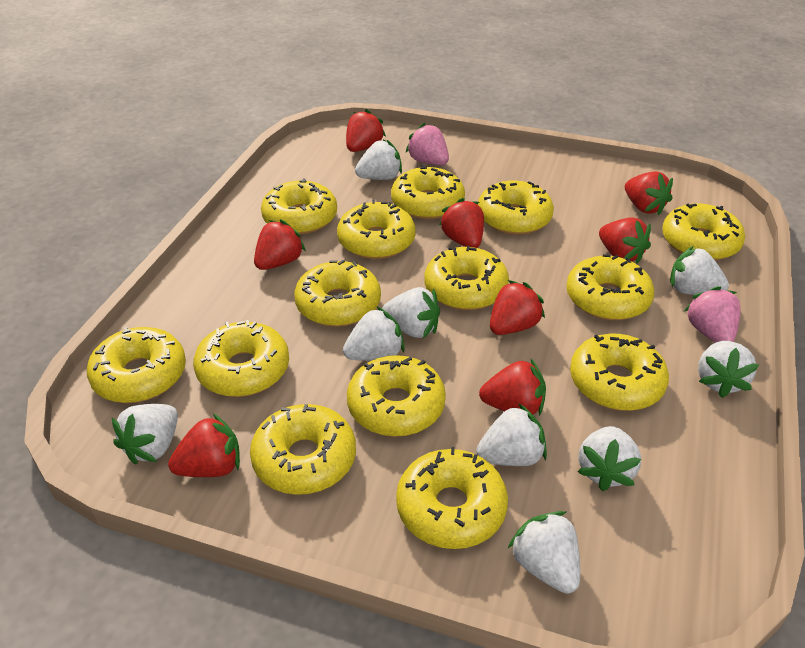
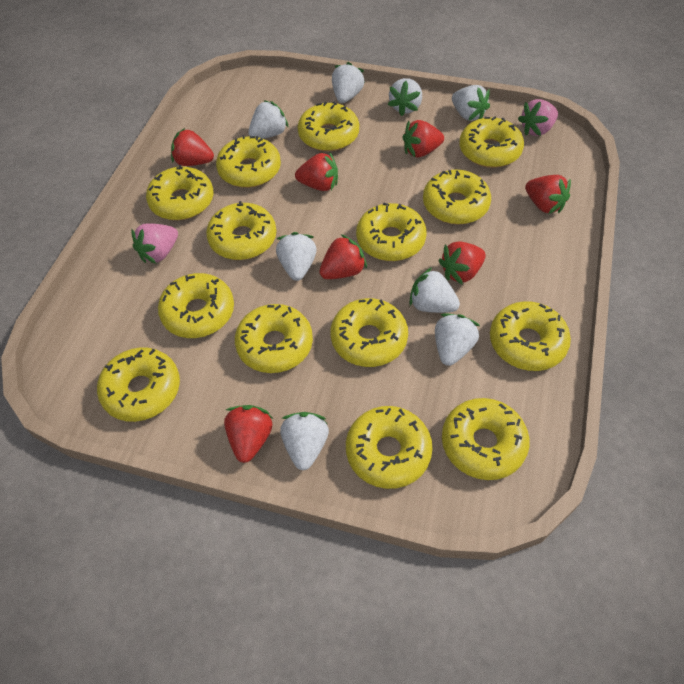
red strawberry: 8 -> 7
white strawberry: 9 -> 8

